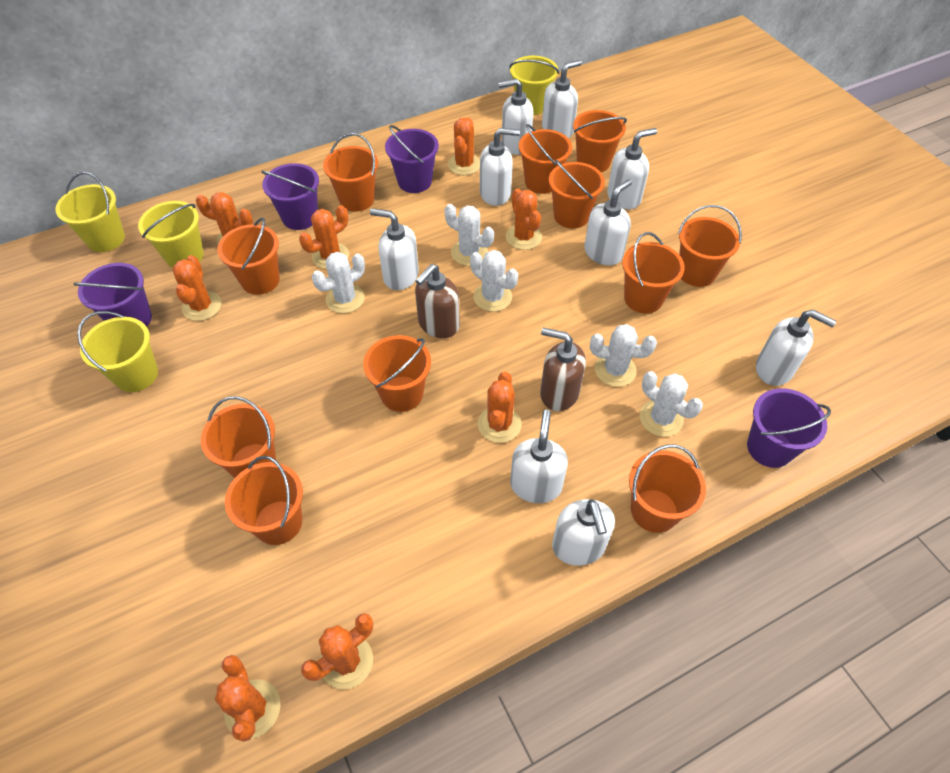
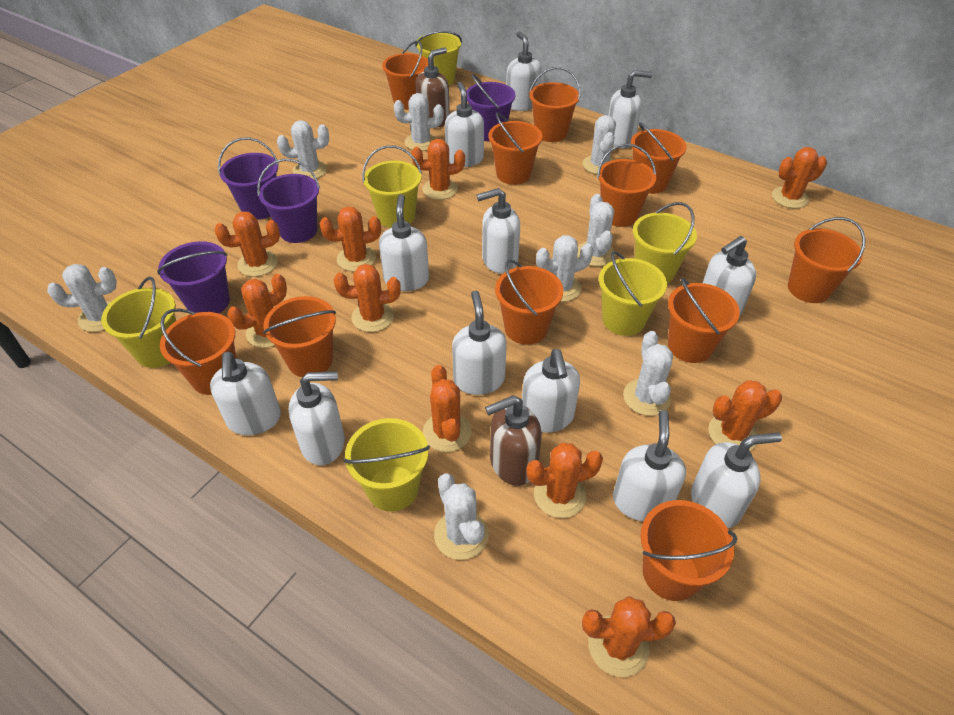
orange cactus: 8 -> 10
white cactus: 5 -> 8
white soap dispenser: 9 -> 12
yellow bucket: 4 -> 6

